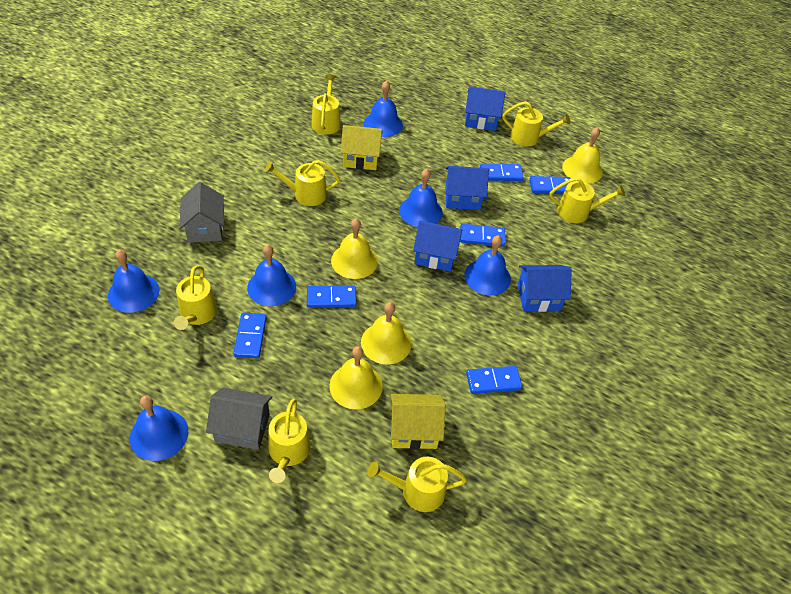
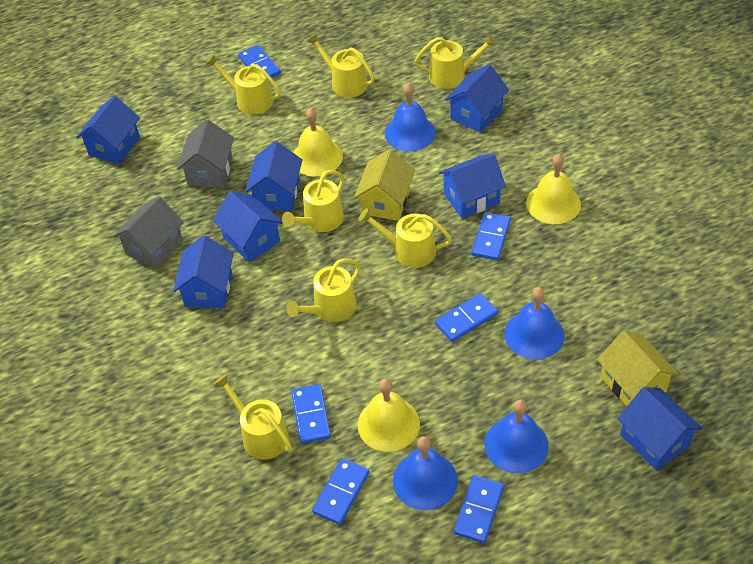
blue bell: 6 -> 4
blue house: 4 -> 7
yellow bell: 4 -> 3

